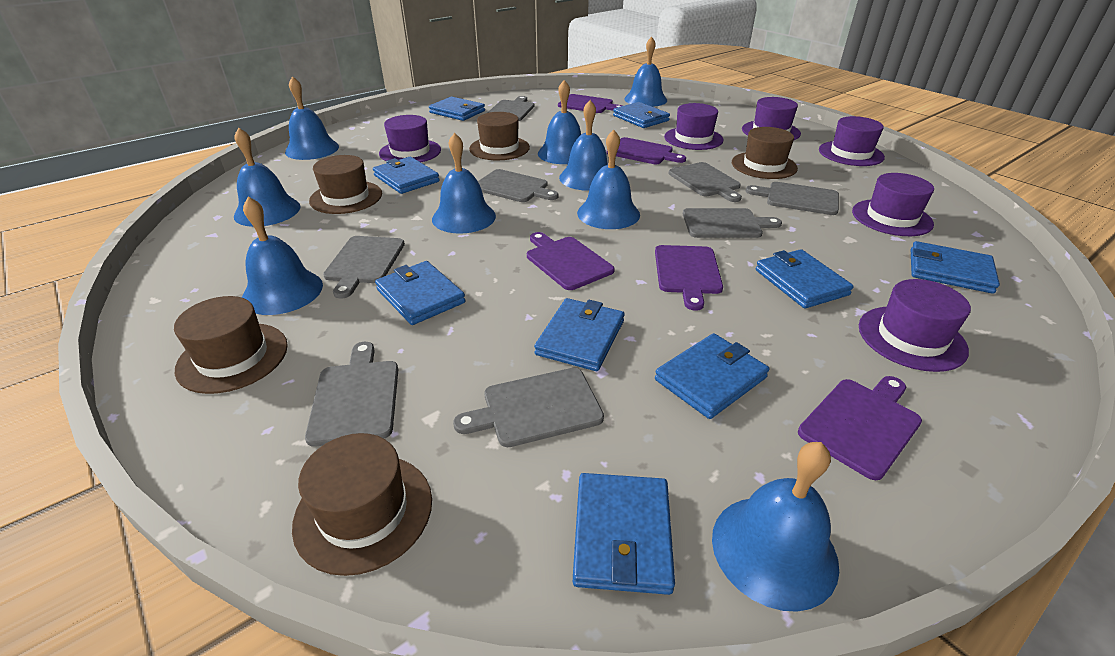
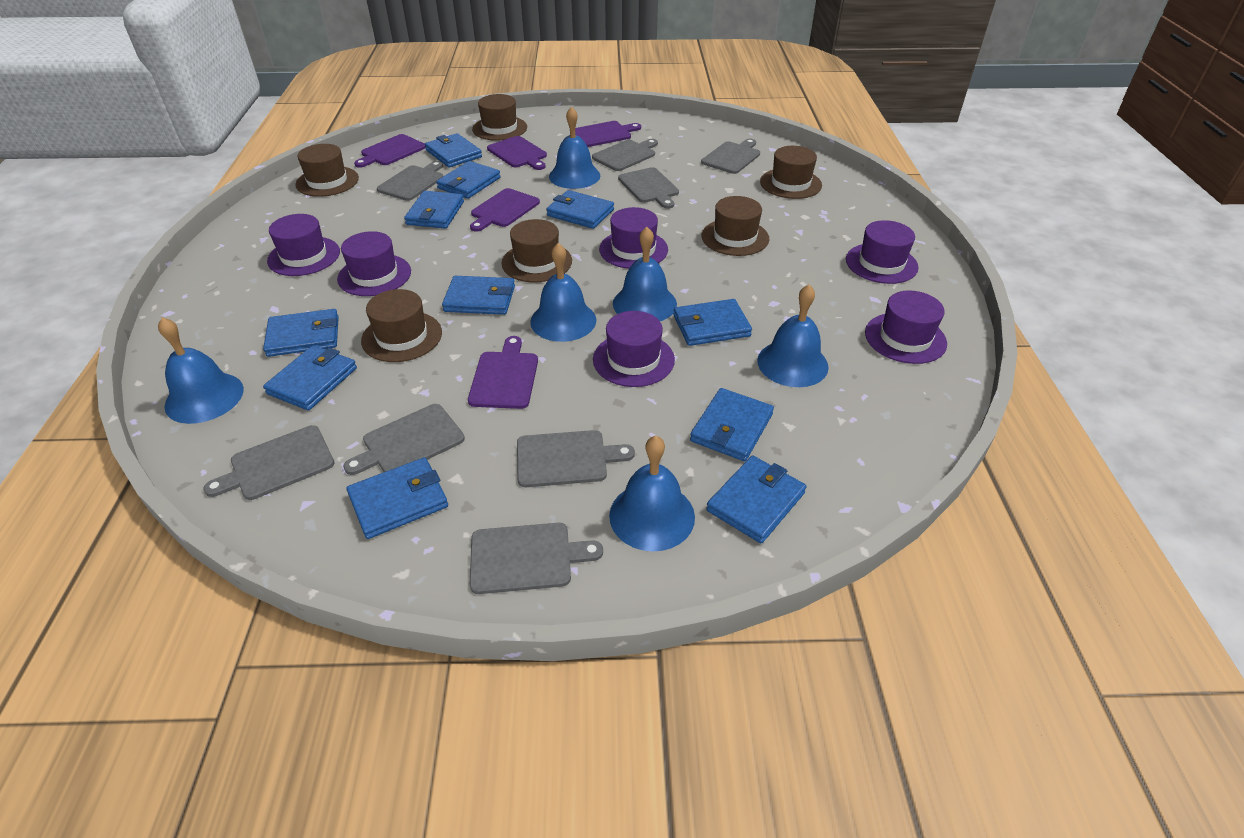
blue bell: 9 -> 6
blue wallet: 9 -> 11
brown hat: 5 -> 6

